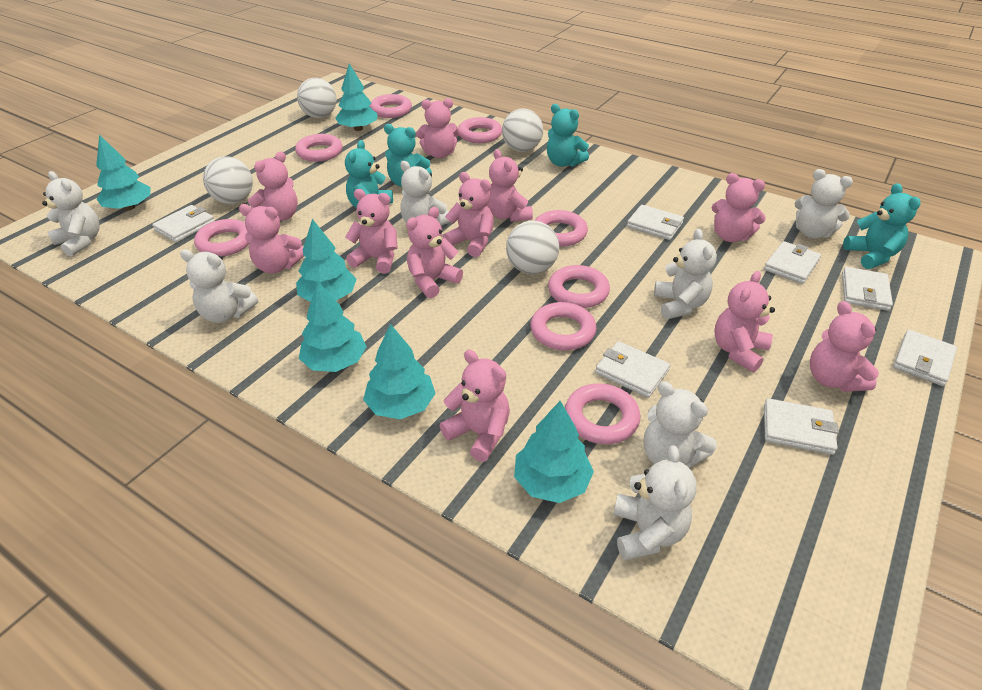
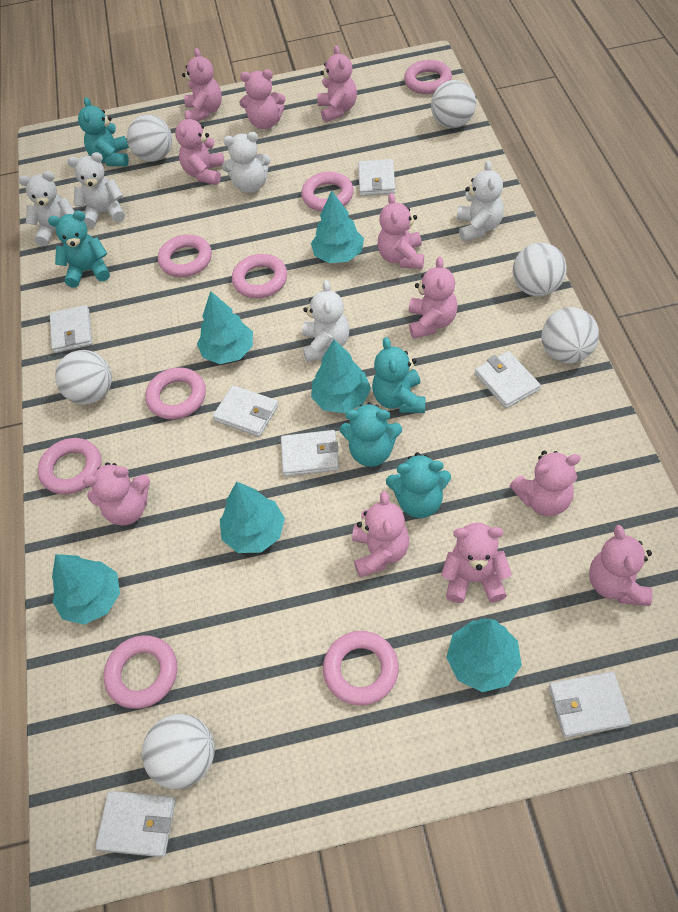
turquoise teddy bear: 4 -> 5
white ball: 4 -> 6
white teddy bear: 7 -> 5

